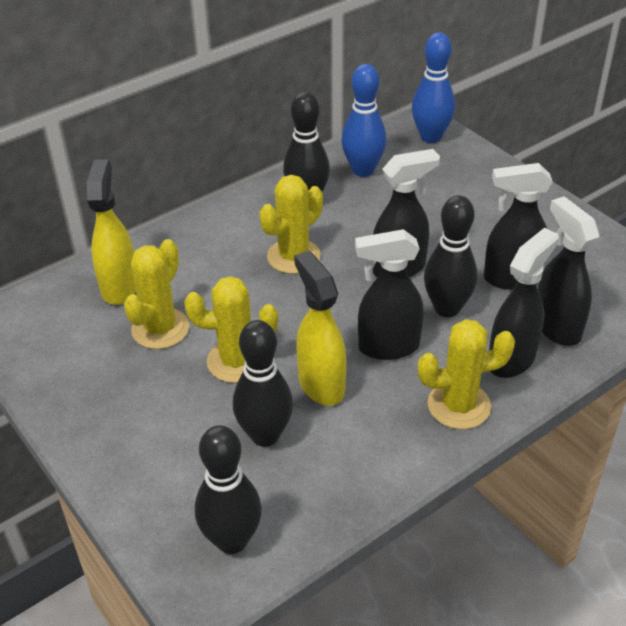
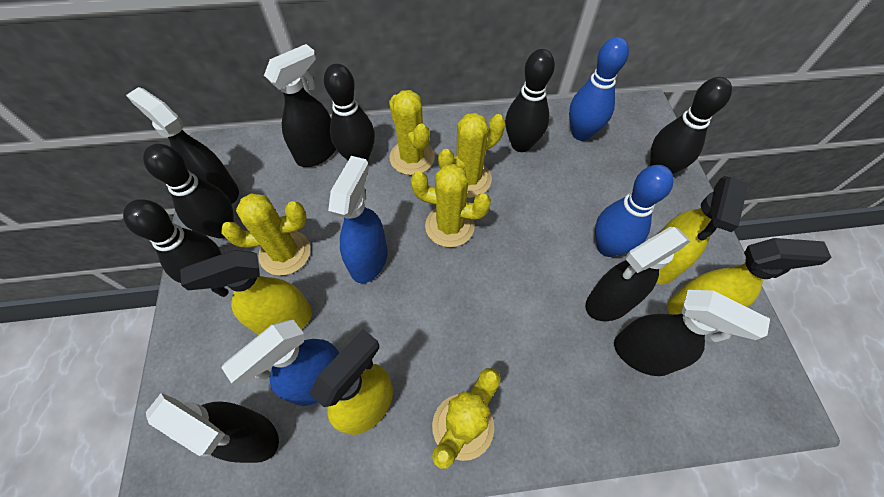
black bowling pin: 4 -> 5
blue spray bottle: 0 -> 2
yellow cactus: 4 -> 5
yellow spray bottle: 2 -> 4

